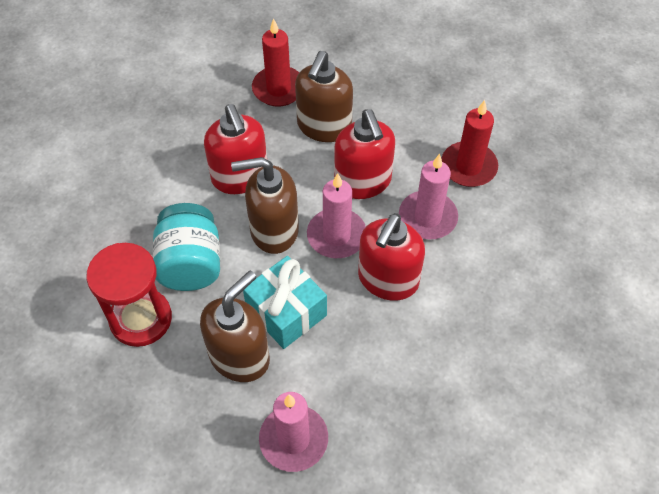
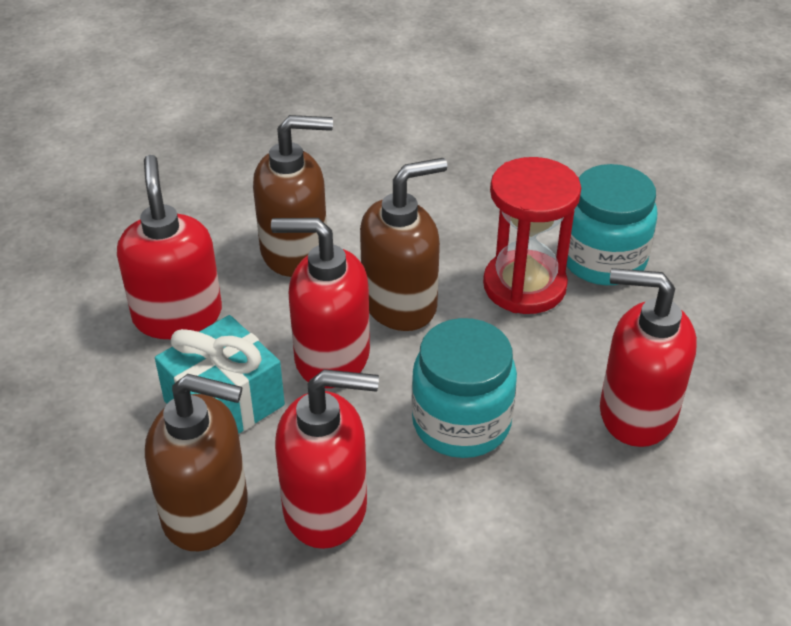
pink candle: 3 -> 0
red candle: 2 -> 0
red soap dispenser: 3 -> 4
turquoise jar: 1 -> 2

